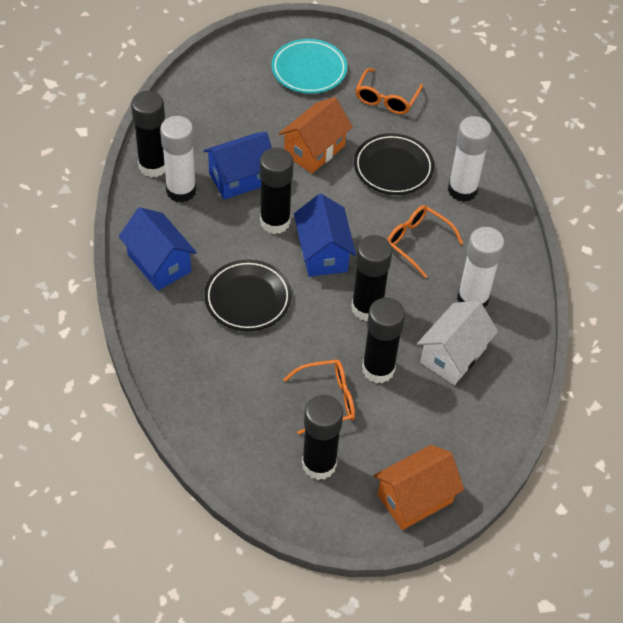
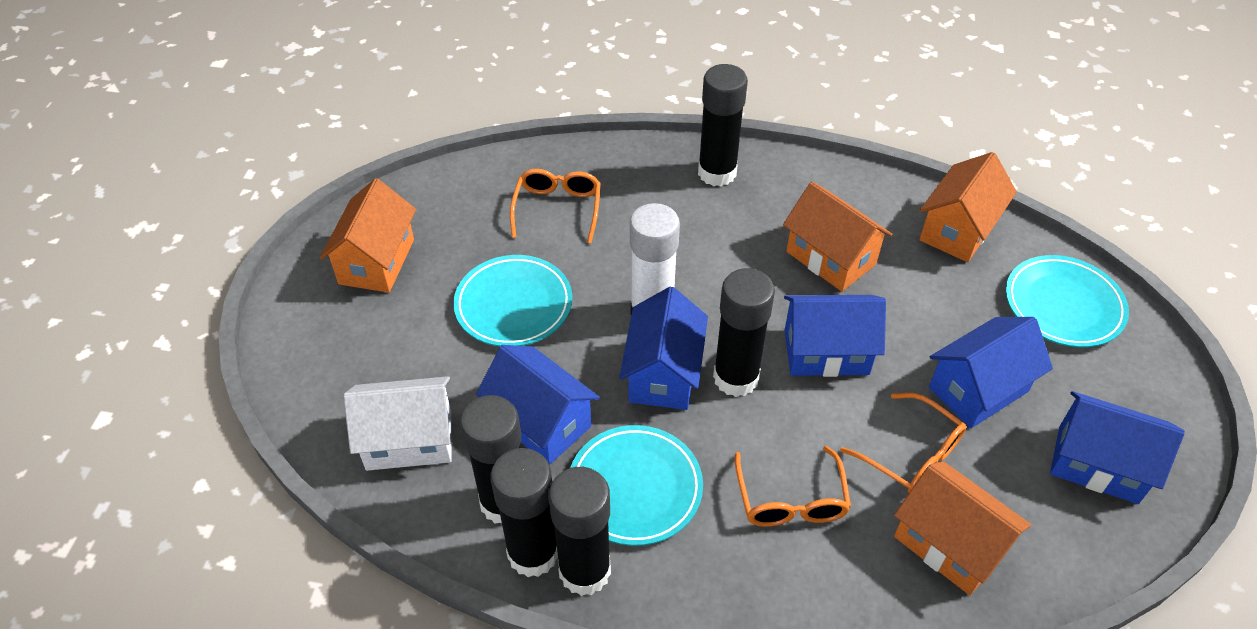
black plate: 2 -> 0
blue house: 3 -> 5
orange house: 2 -> 4
turquoise plate: 1 -> 3
white glue stick: 3 -> 1

